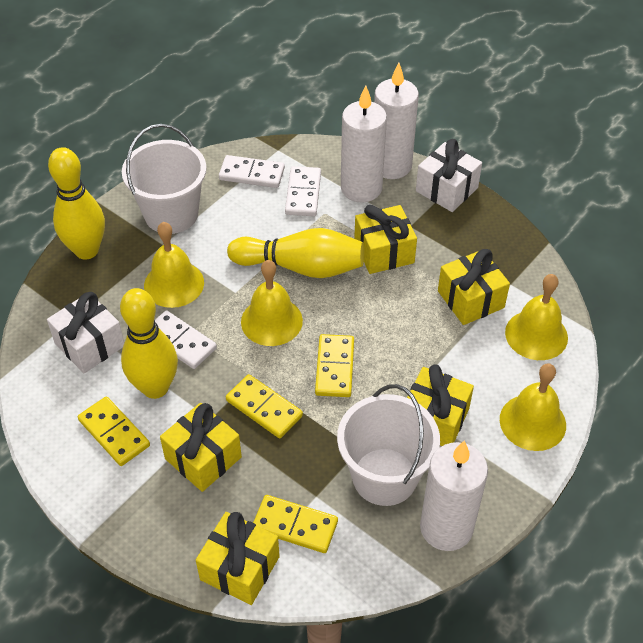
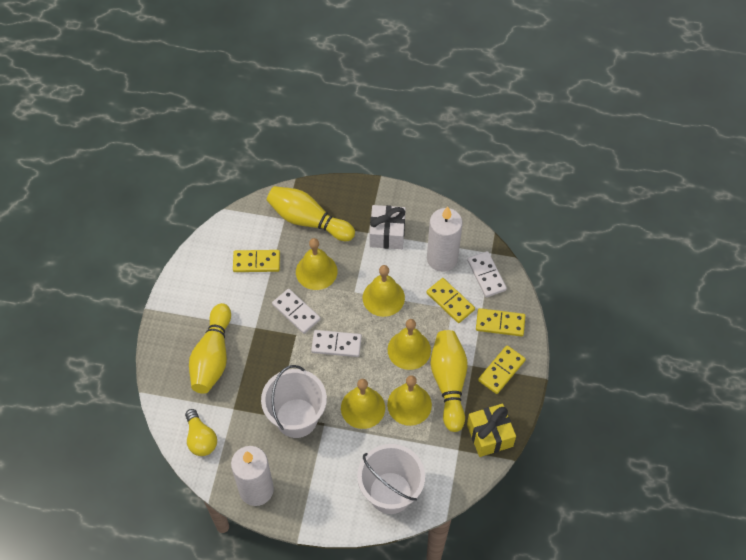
white candle: 3 -> 2
white gift: 2 -> 1
yellow bell: 4 -> 5
yellow gift: 5 -> 1
yellow light bulb: 0 -> 1

